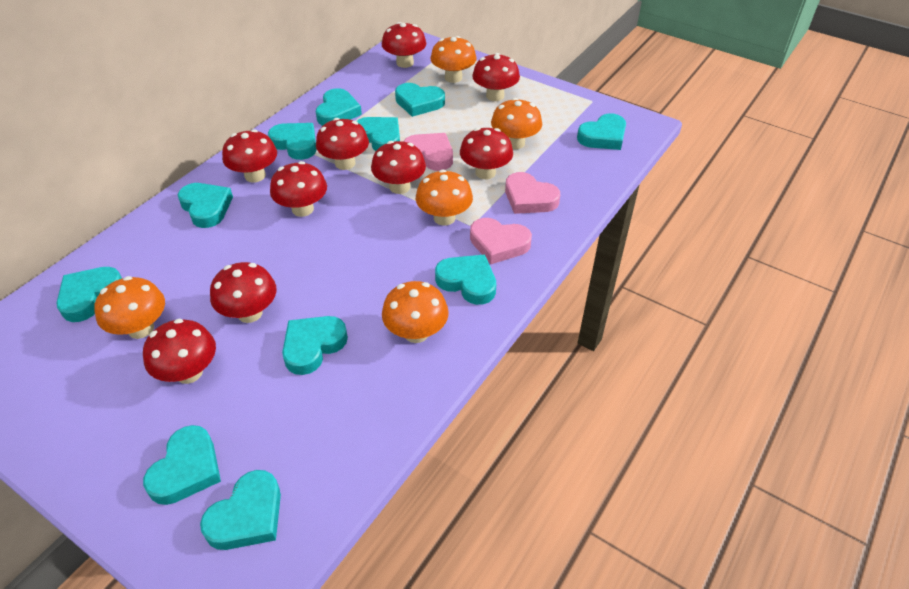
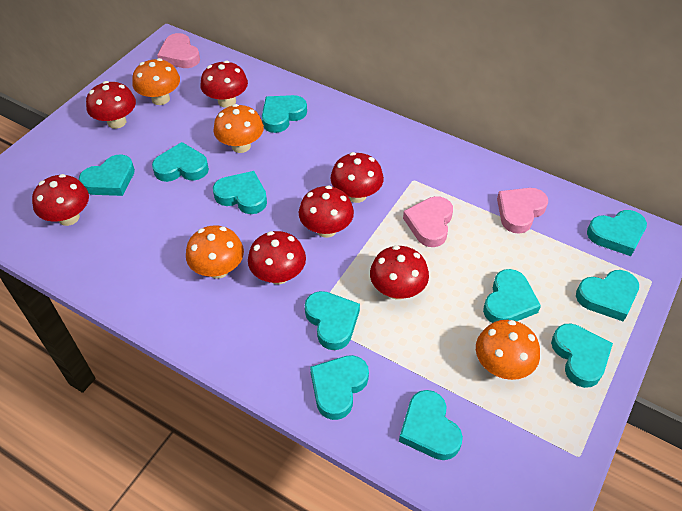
orange mushroom: 5 -> 4
red mushroom: 9 -> 7

